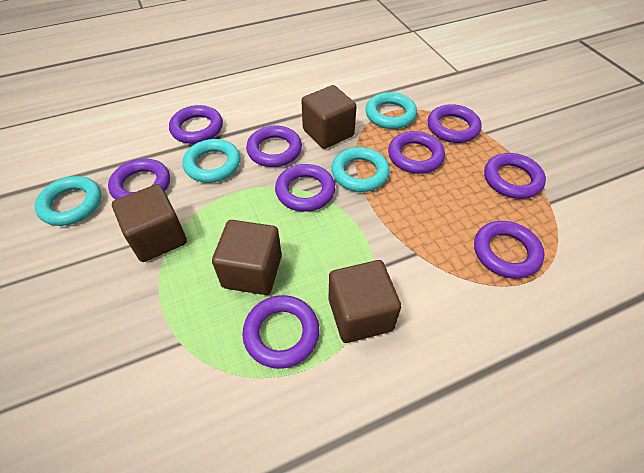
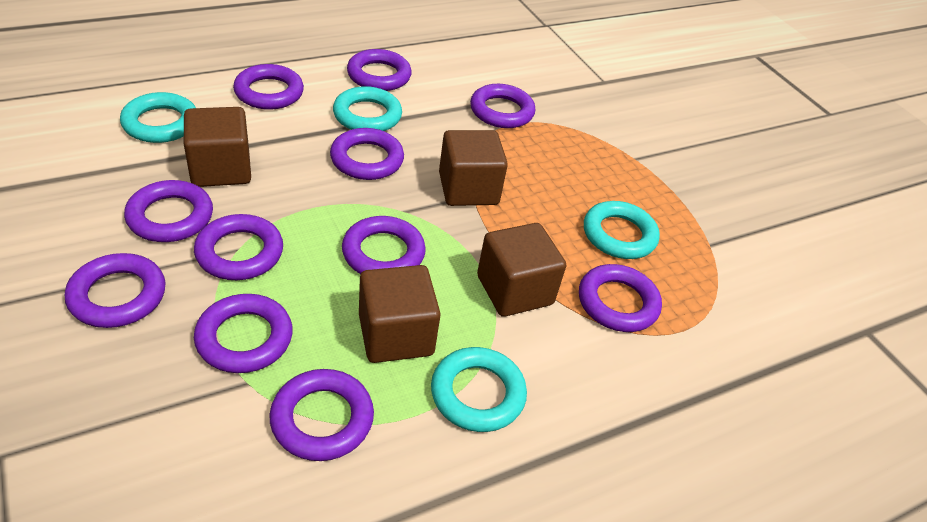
purple ring: 9 -> 11

